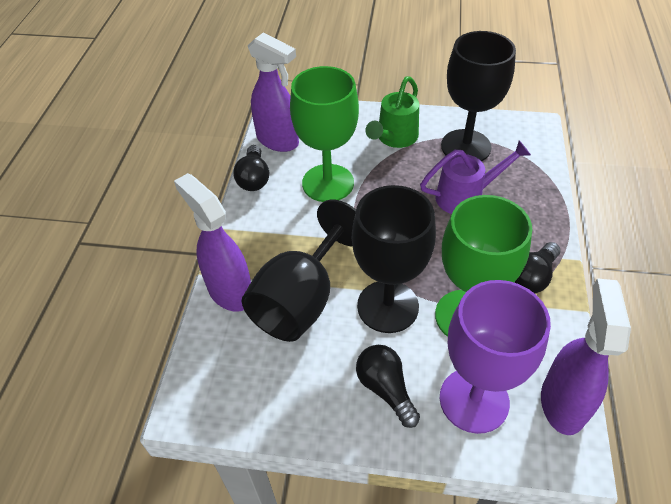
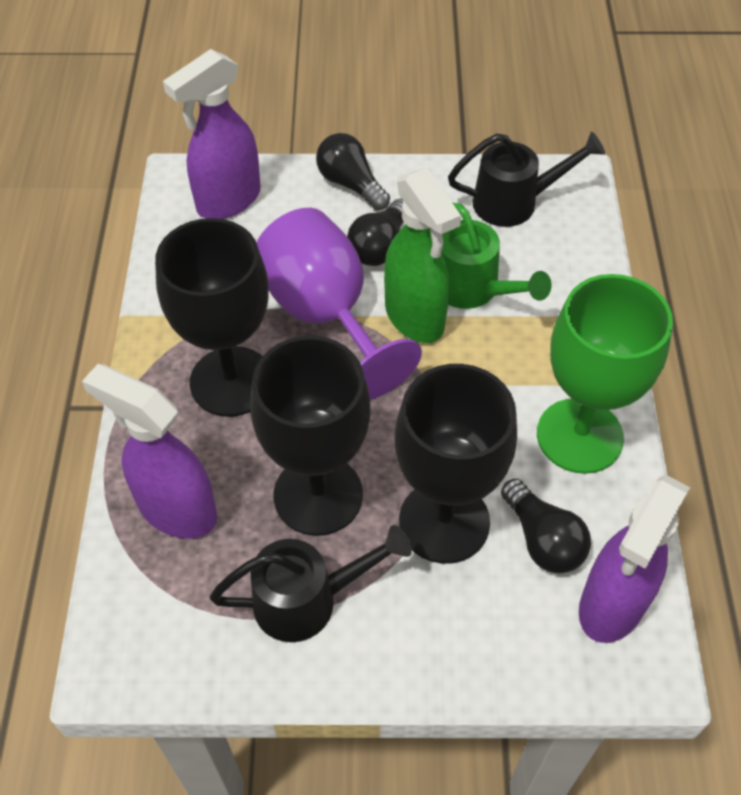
black watering can: 0 -> 2
green goblet: 2 -> 1
green spray bottle: 0 -> 1
purple watering can: 1 -> 0

